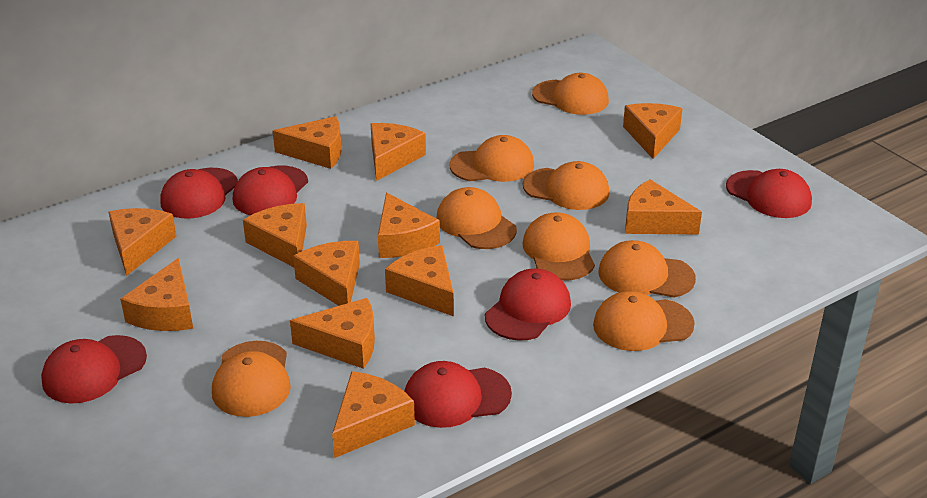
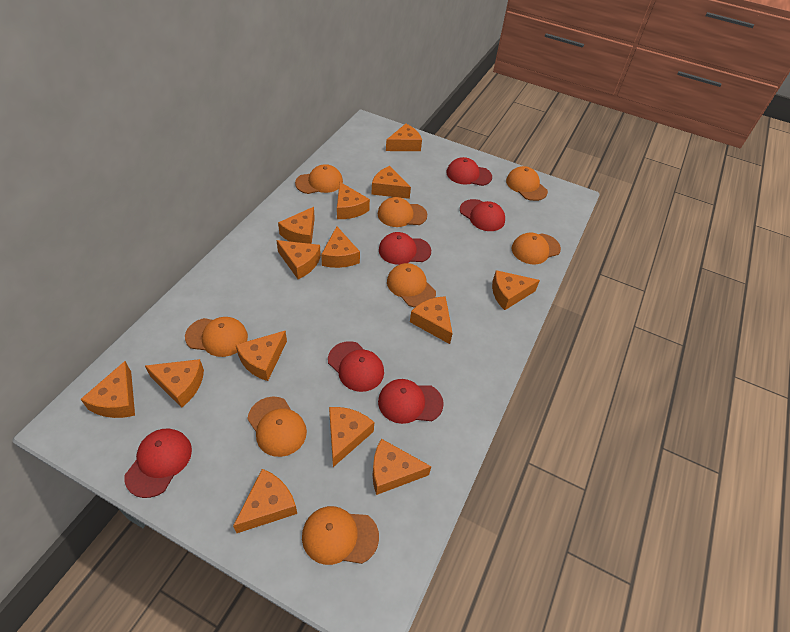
orange cheese: 12 -> 14

